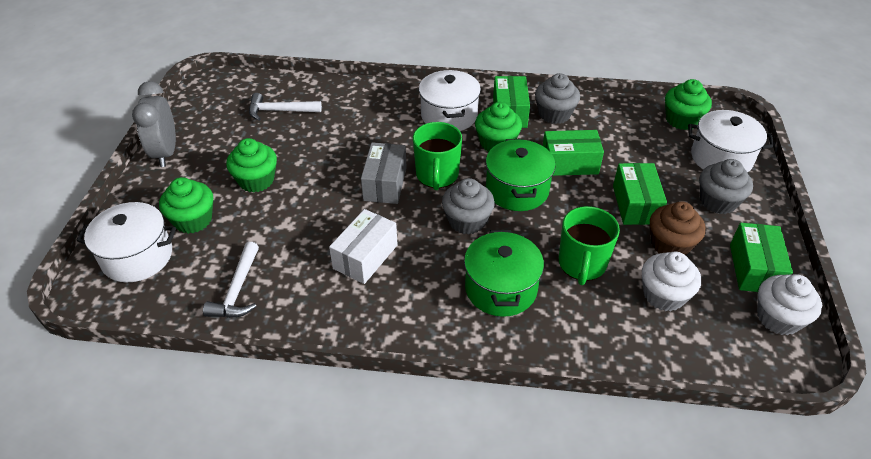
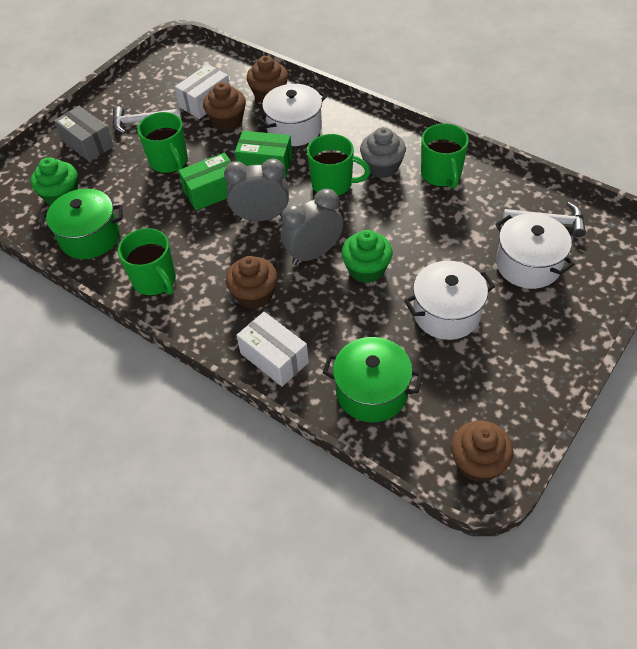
brown cupcake: 1 -> 4
green box: 4 -> 2
green cupcake: 4 -> 2
green mug: 2 -> 4
grey clock: 1 -> 2
grey cupcake: 3 -> 1
white box: 1 -> 2
white cupcake: 2 -> 0

